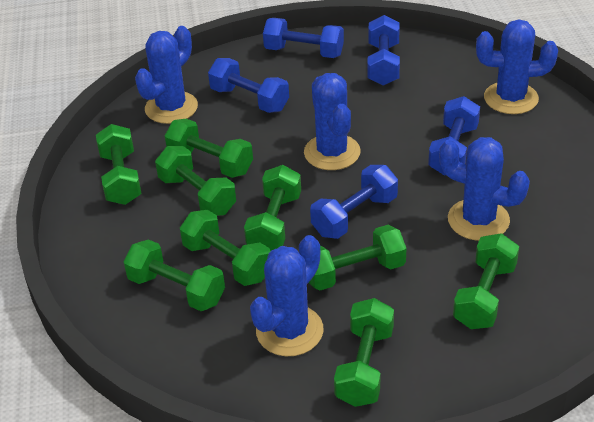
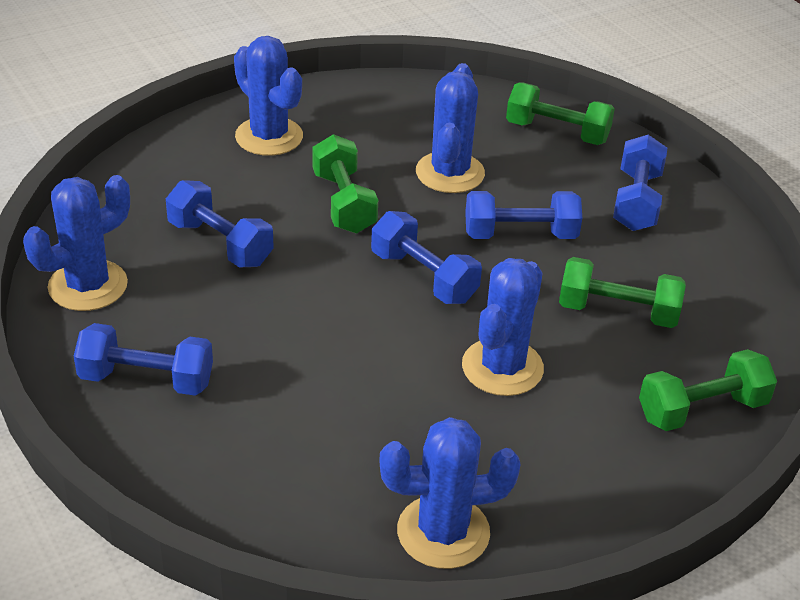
green dumbbell: 9 -> 4

